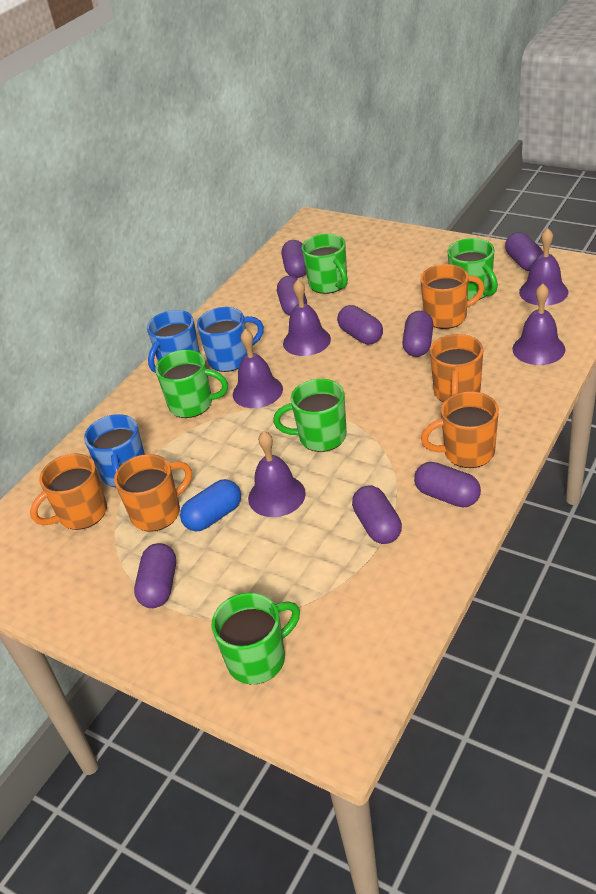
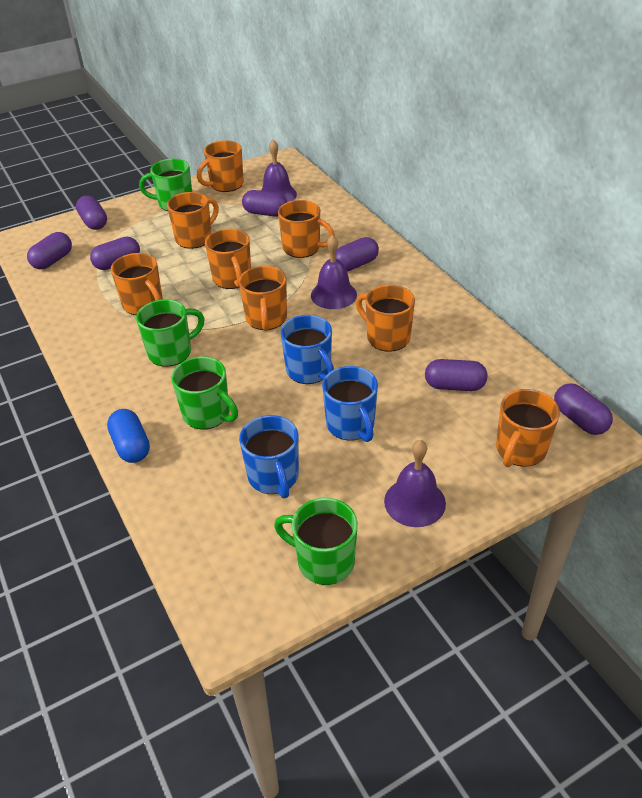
green mug: 5 -> 4
orange mug: 5 -> 8
purple bell: 5 -> 3
purple capsule: 8 -> 7

